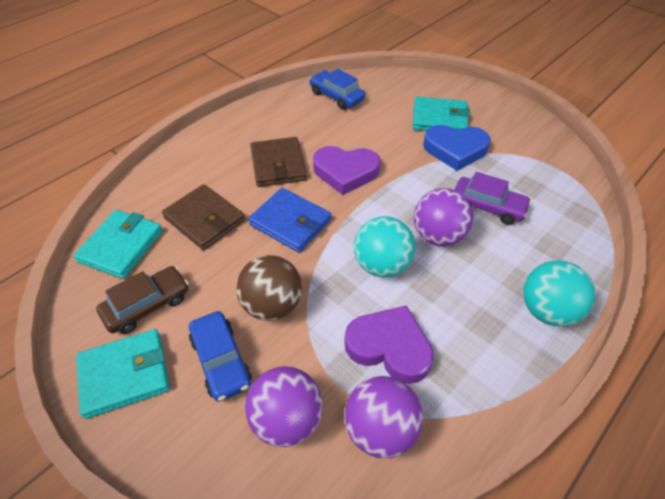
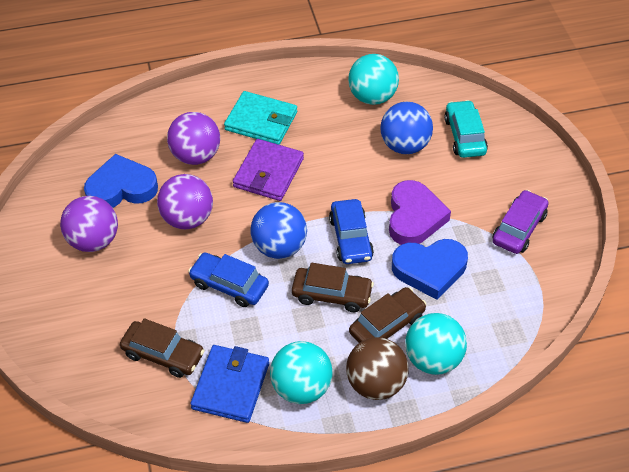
blue ball: 0 -> 2
blue heart: 1 -> 2
brown car: 1 -> 3
brown wallet: 2 -> 0
purple heart: 2 -> 1
purple wallet: 0 -> 1
turquoise ball: 2 -> 3
turquoise car: 0 -> 1
turquoise wallet: 3 -> 1

